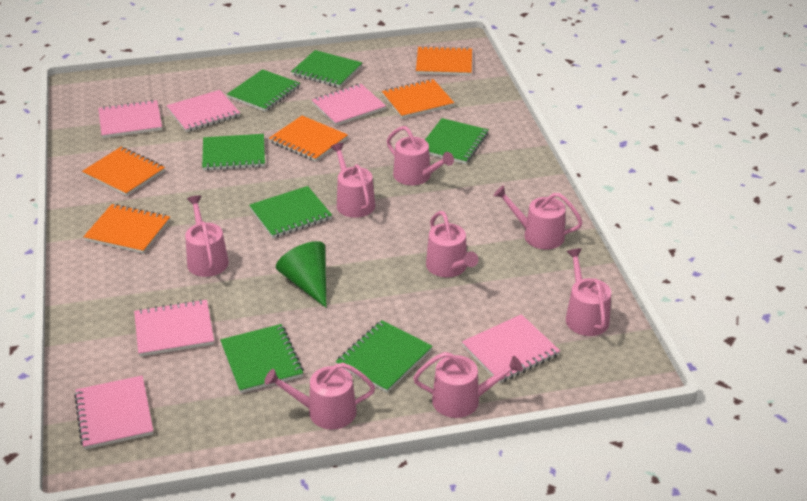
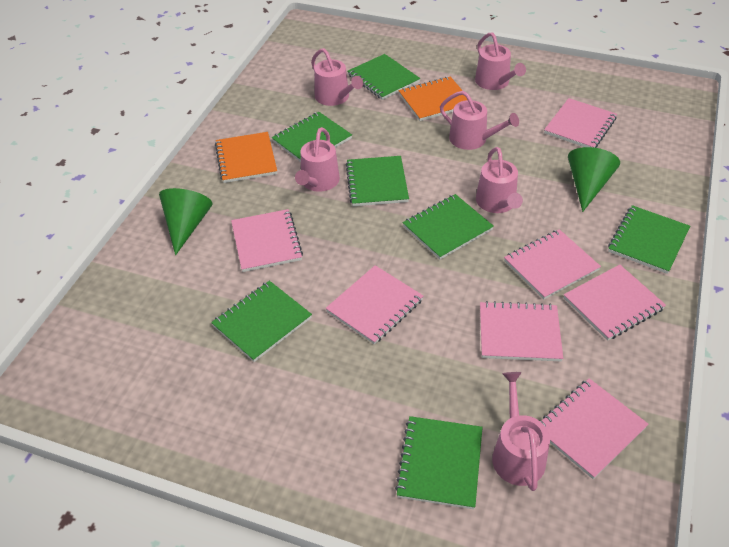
green cone: 1 -> 2
orange notebook: 5 -> 2
pink notebook: 6 -> 7
pink watering can: 8 -> 6

